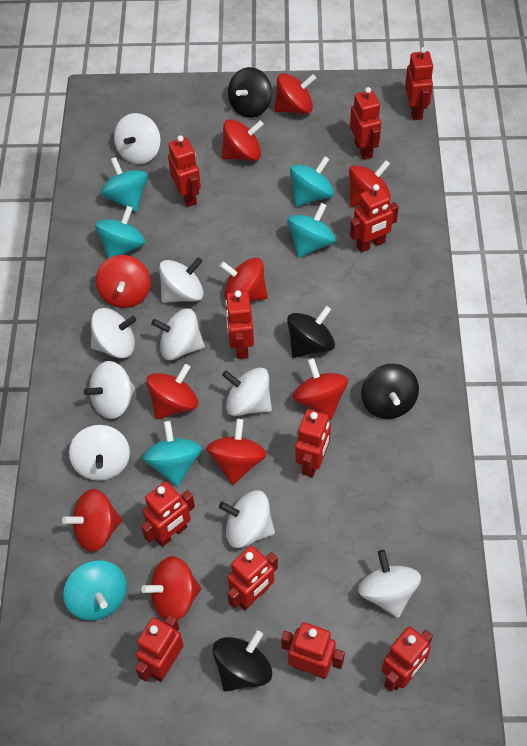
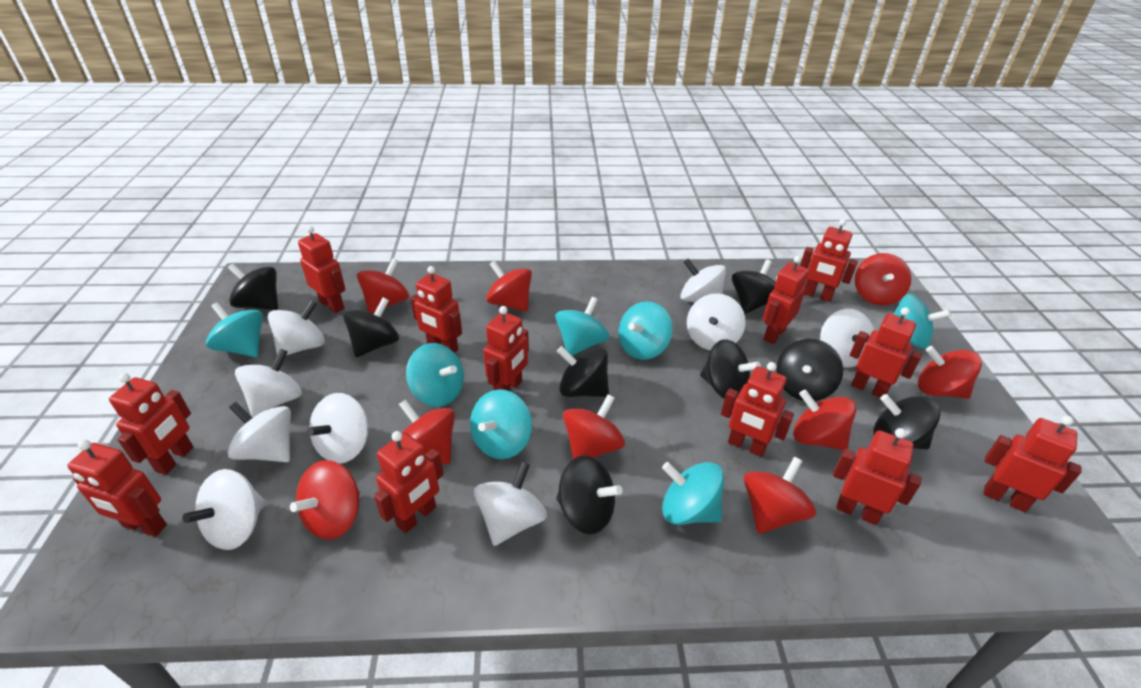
black spinning top: 4 -> 8
red robot: 11 -> 12
red spinning top: 10 -> 9
turquoise spinning top: 6 -> 7

